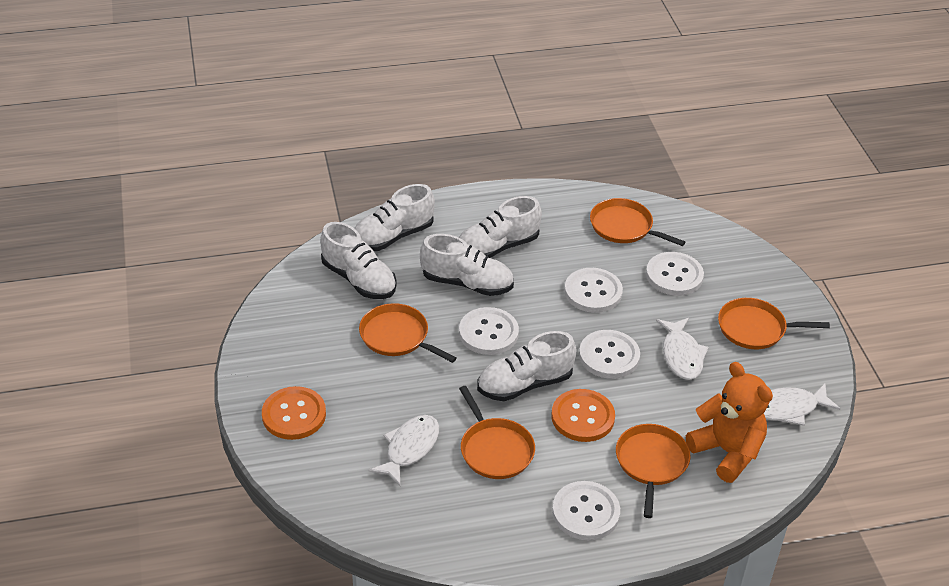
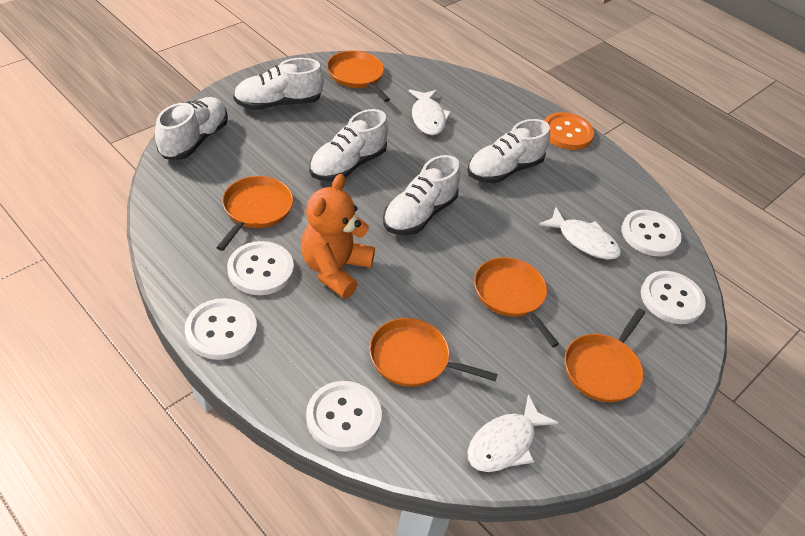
orange button: 2 -> 1

